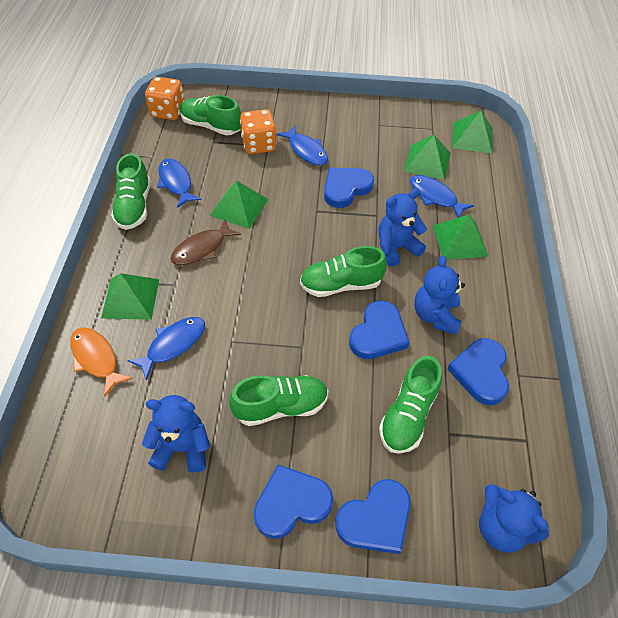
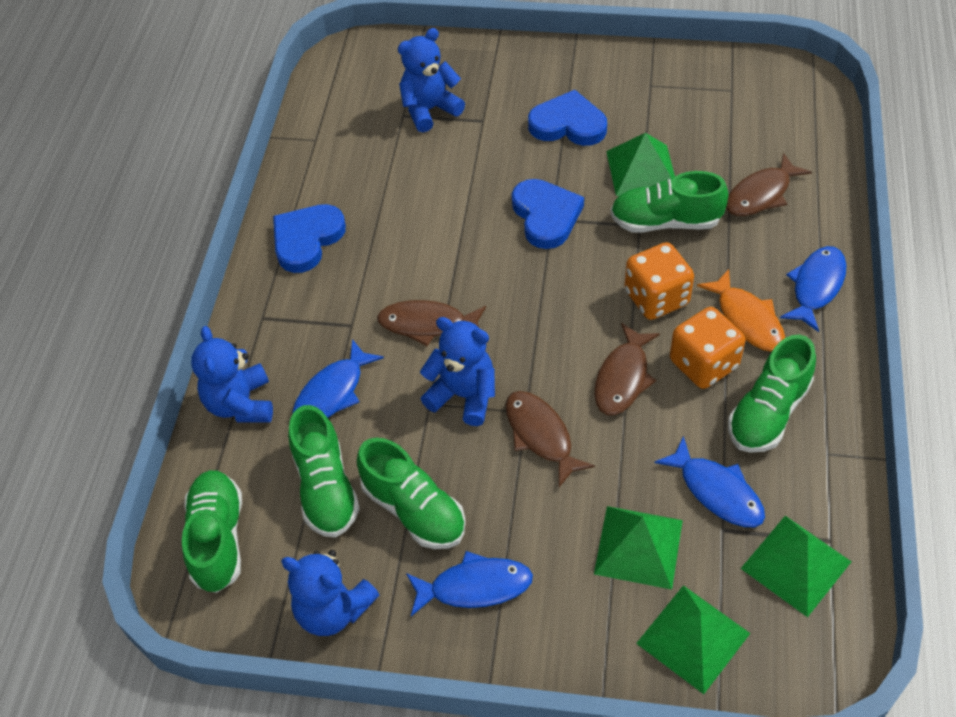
blue heart: 5 -> 3
brown fish: 1 -> 4
green pyramid: 5 -> 4

